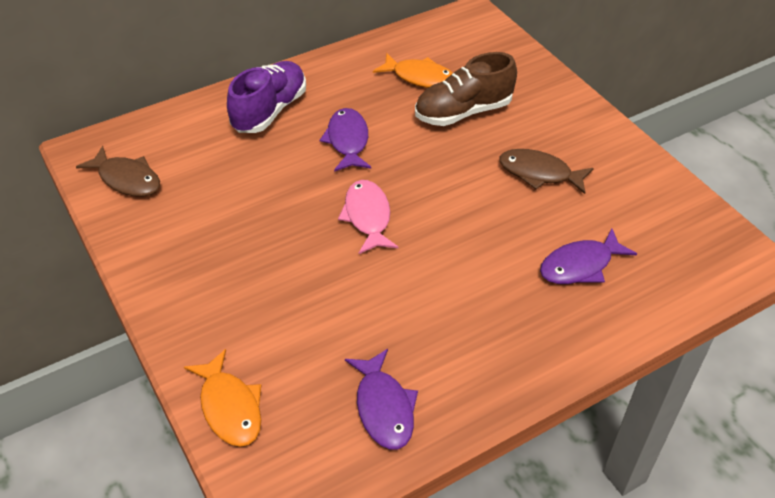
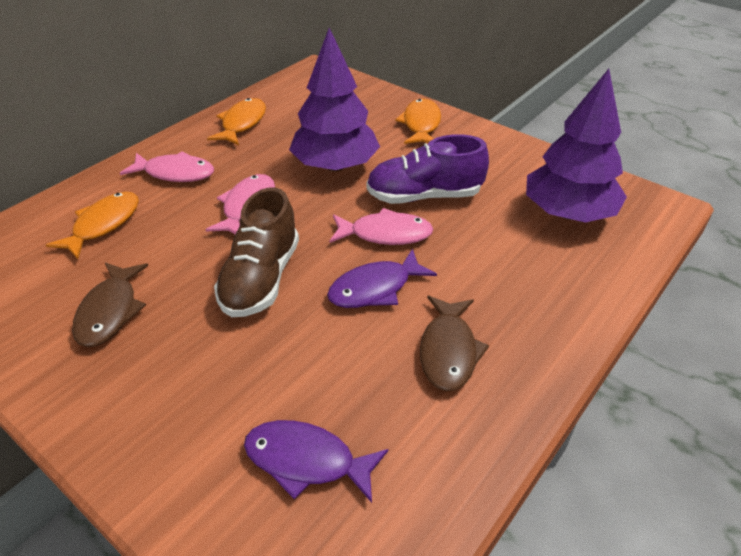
orange fish: 2 -> 3
pink fish: 1 -> 3
purple fish: 3 -> 2
purple tree: 0 -> 2

